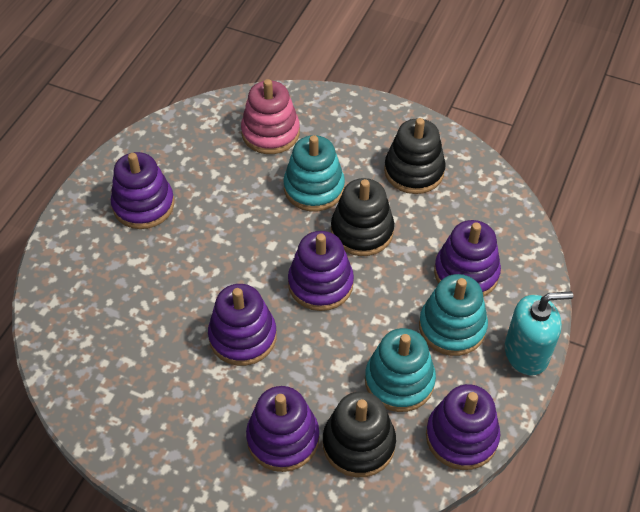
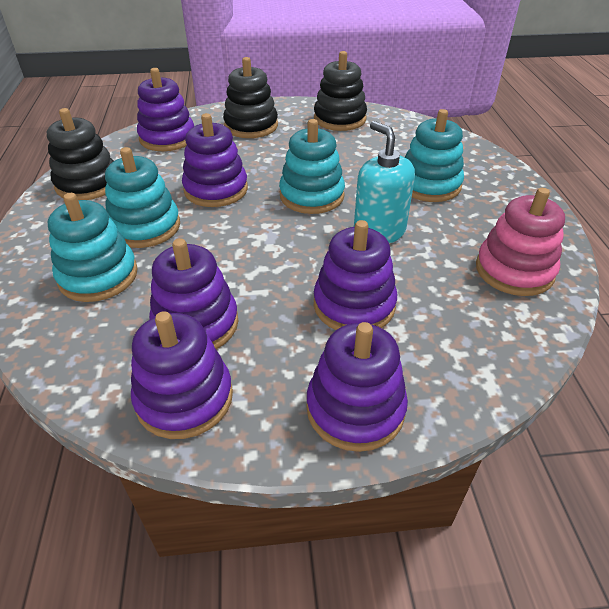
turquoise stacking toy: 3 -> 4

